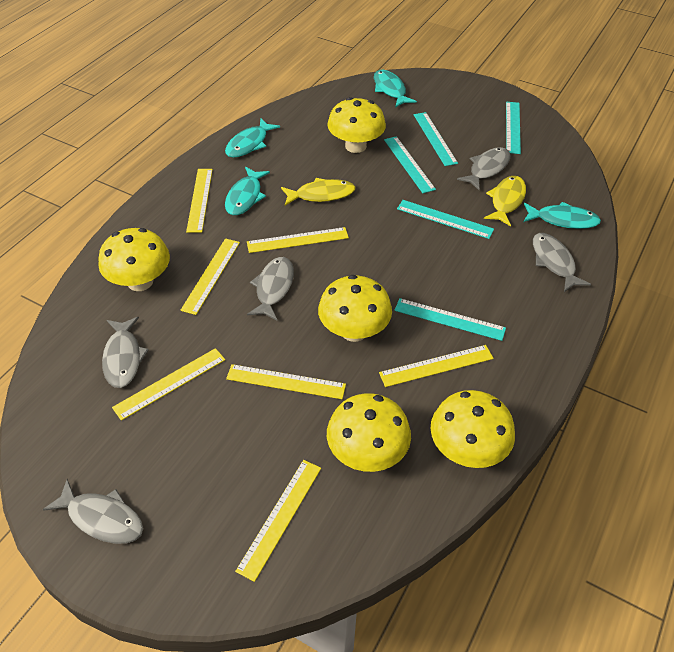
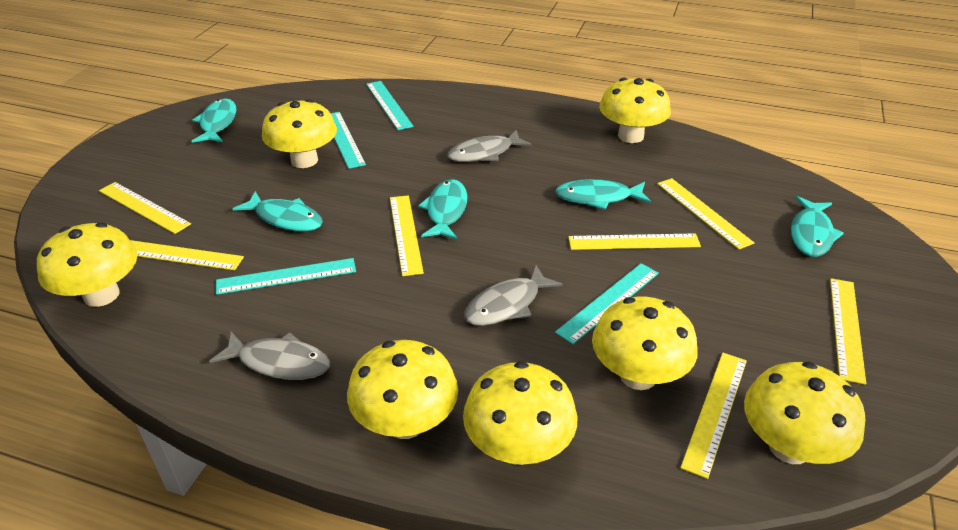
grey fish: 5 -> 3
turquoise fish: 4 -> 5
turquoise ruler: 5 -> 4
yellow fish: 2 -> 0
yellow mushroom: 5 -> 7

